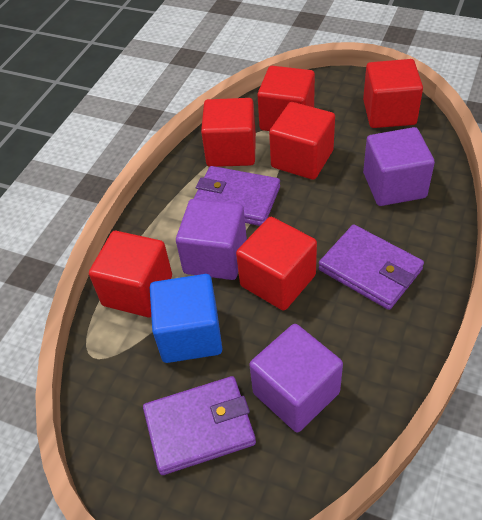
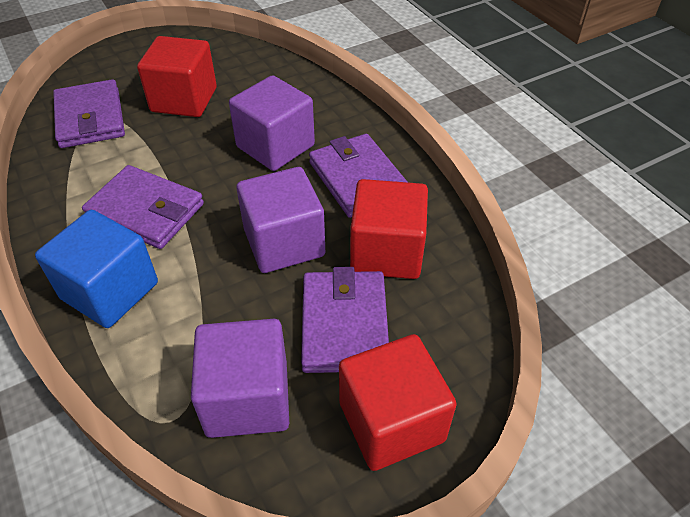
purple wallet: 3 -> 4
red cube: 6 -> 3

